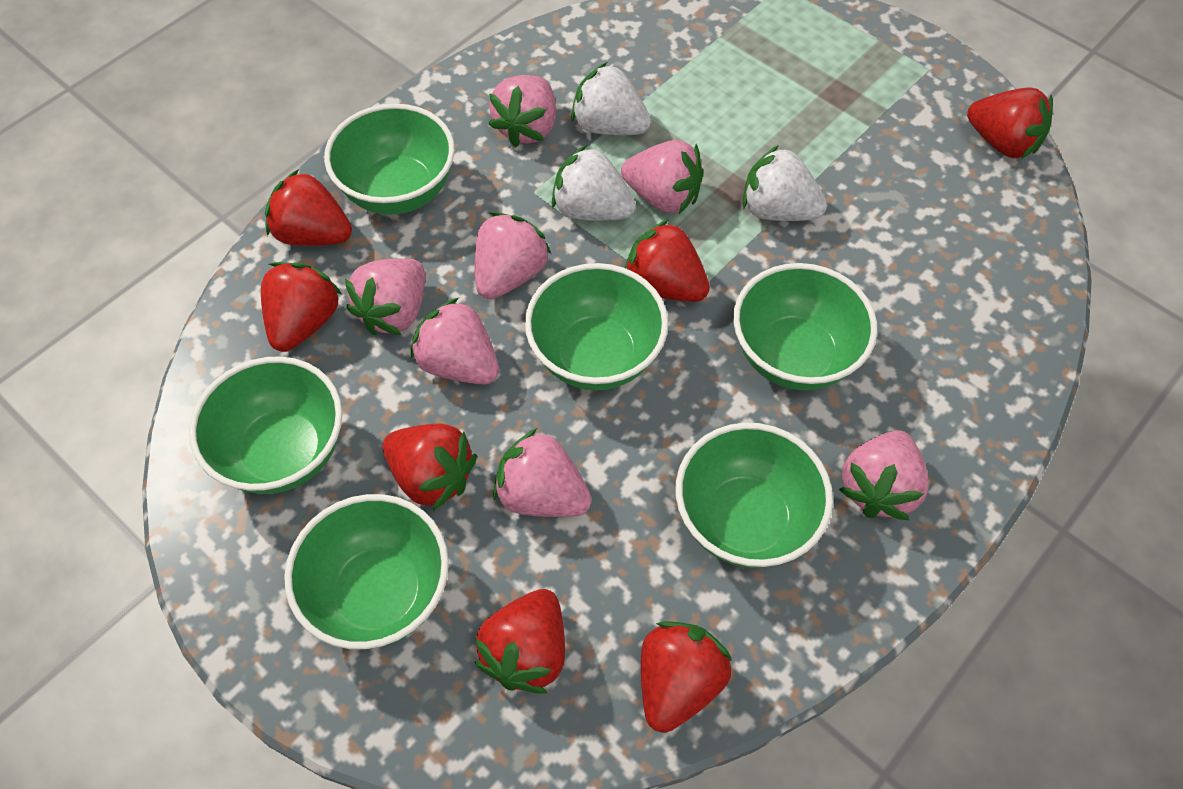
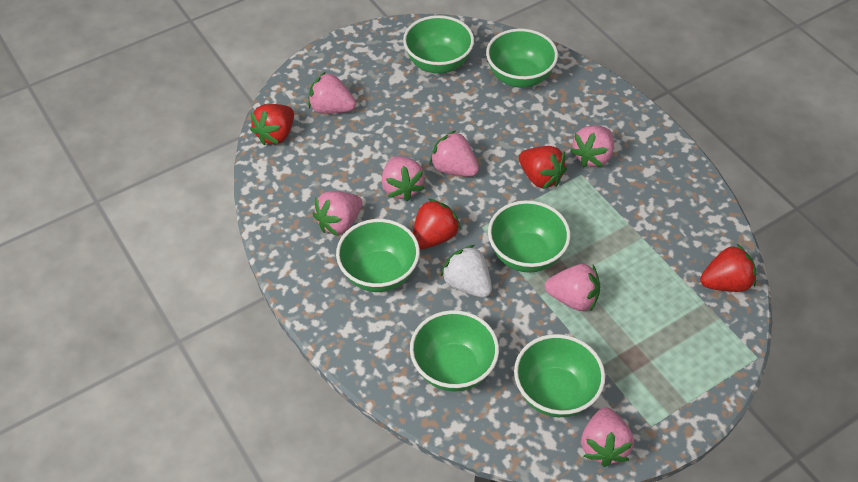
red strawberry: 7 -> 4
white strawberry: 3 -> 1

